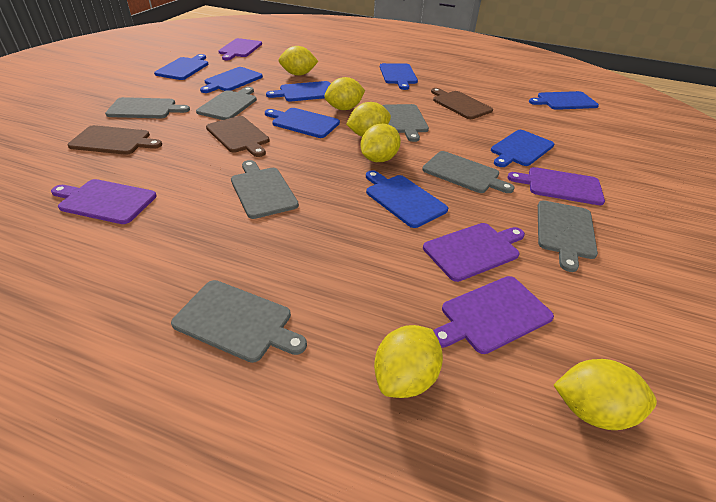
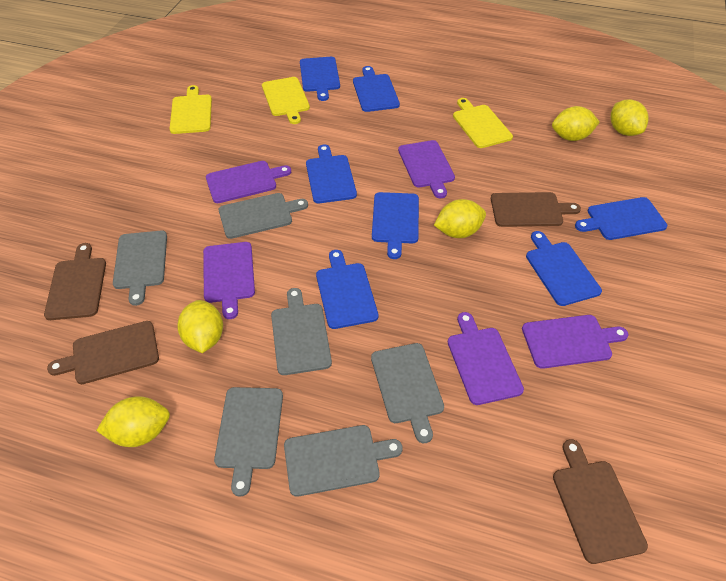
blue cutting board: 8 -> 7
brown cutting board: 3 -> 4
grey cutting board: 7 -> 6
yellow cutting board: 0 -> 3
yellow lemon: 6 -> 5

